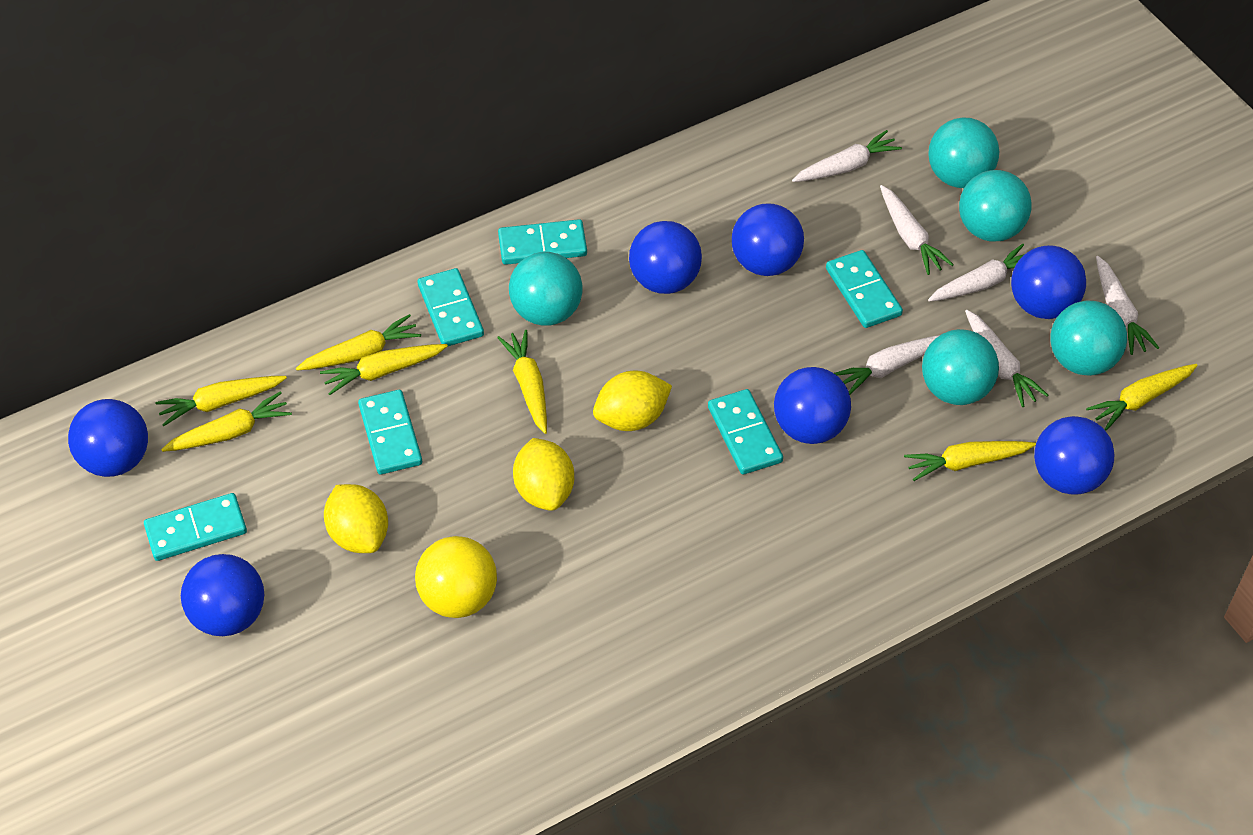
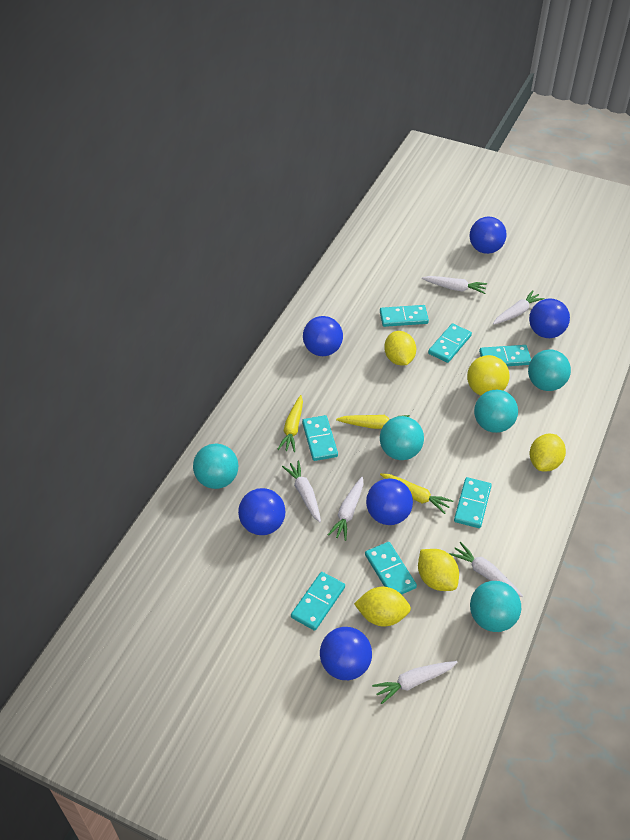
blue ball: 7 -> 6
turquoise domino: 6 -> 7
yellow carrot: 7 -> 3
yellow lemon: 3 -> 4

